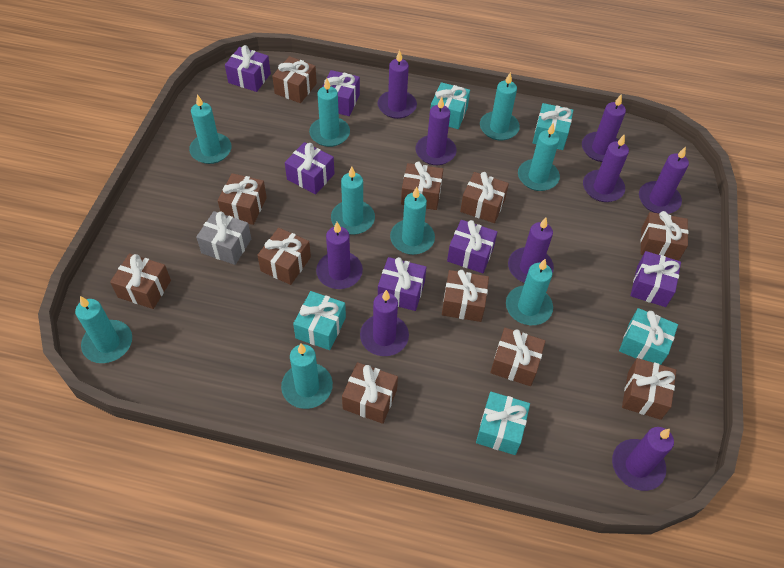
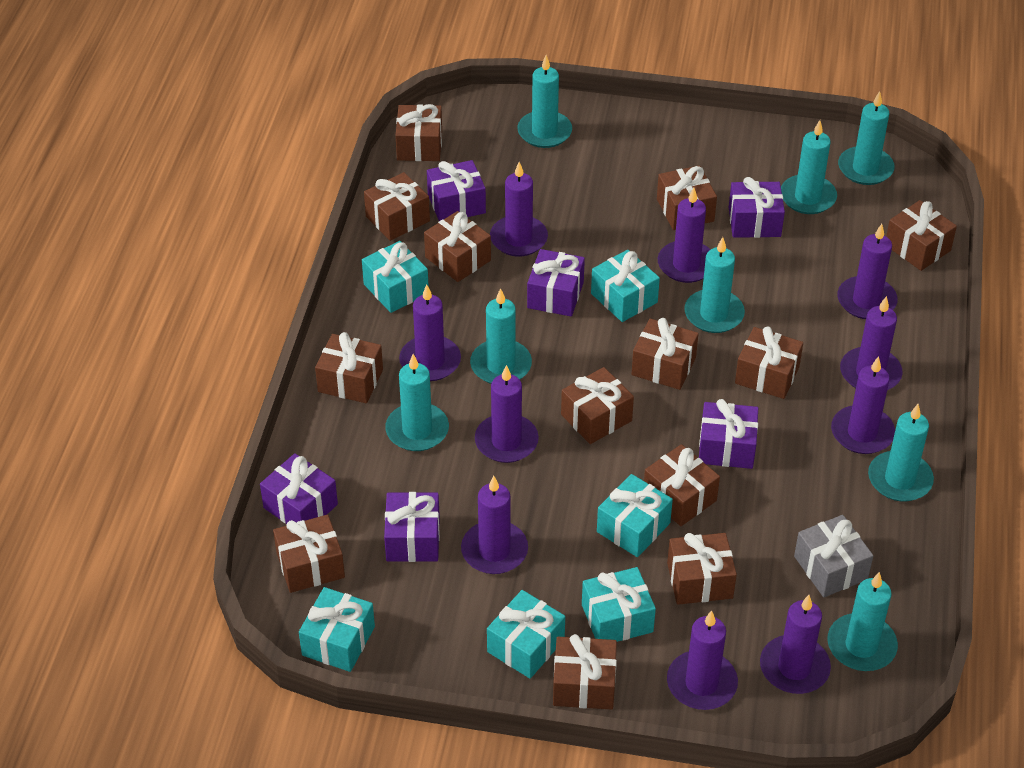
brown gift: 11 -> 13
purple candle: 9 -> 10
turquoise candle: 9 -> 8
turquoise gift: 5 -> 6

